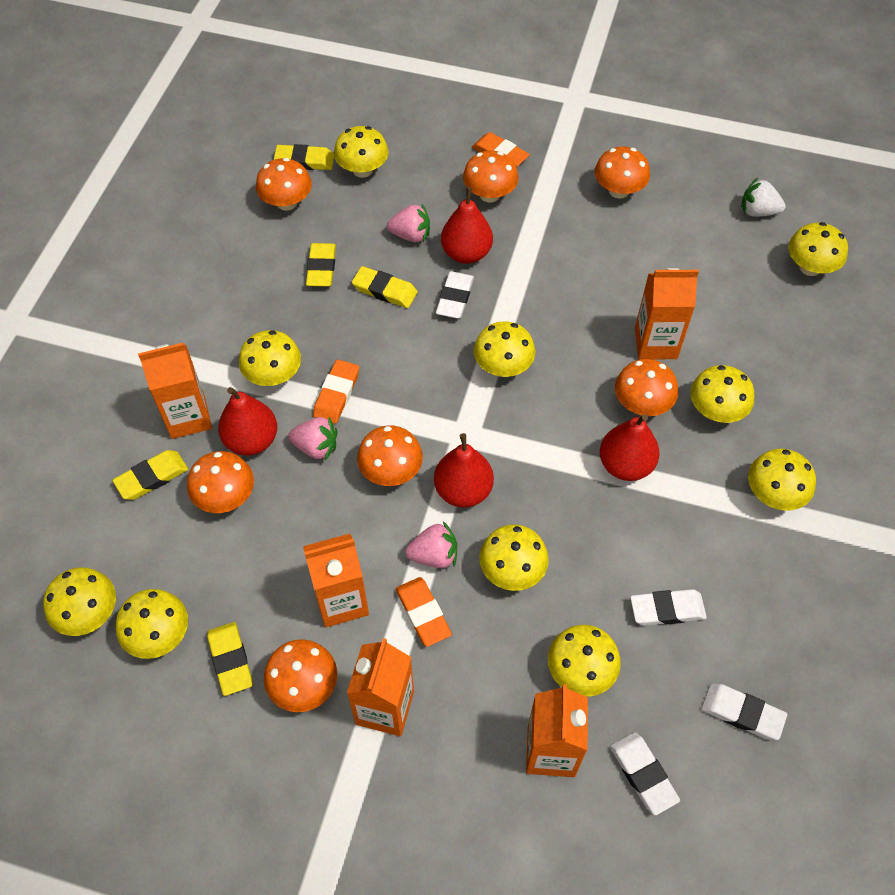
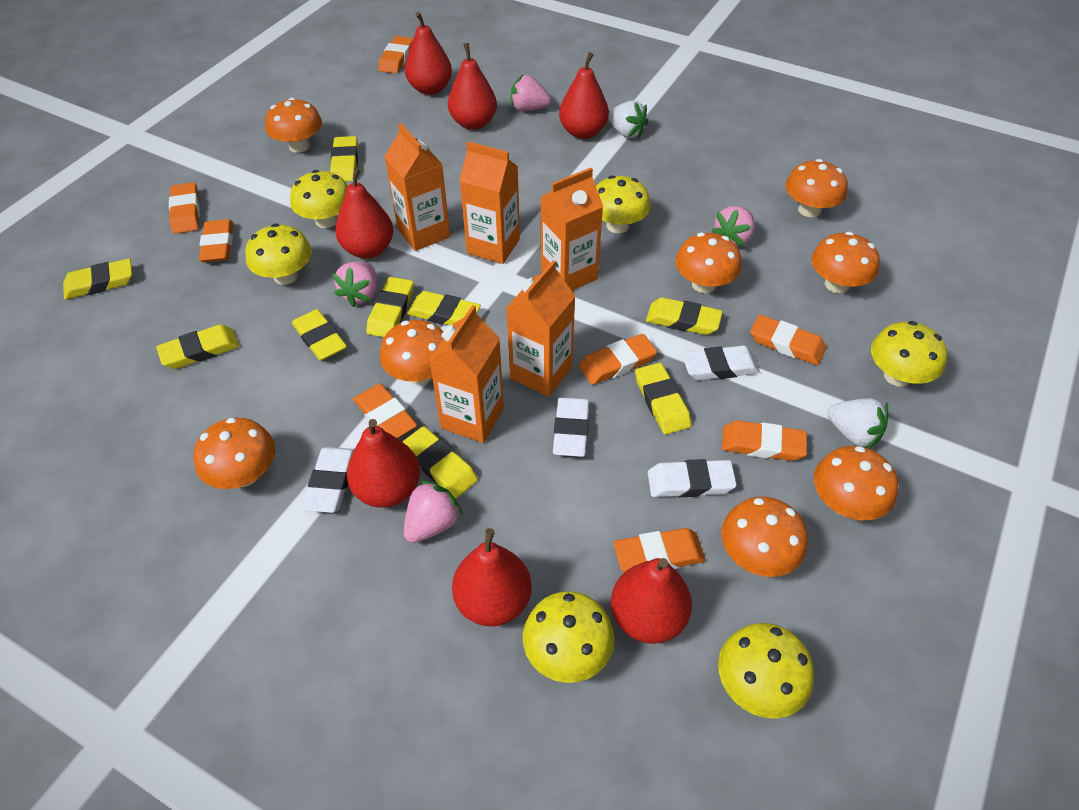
orange eraser: 3 -> 8
orange mushroom: 7 -> 8
pink strawberry: 3 -> 4
red pear: 4 -> 7
white strawberry: 1 -> 2
yellow eraser: 5 -> 9
yellow mushroom: 10 -> 6

